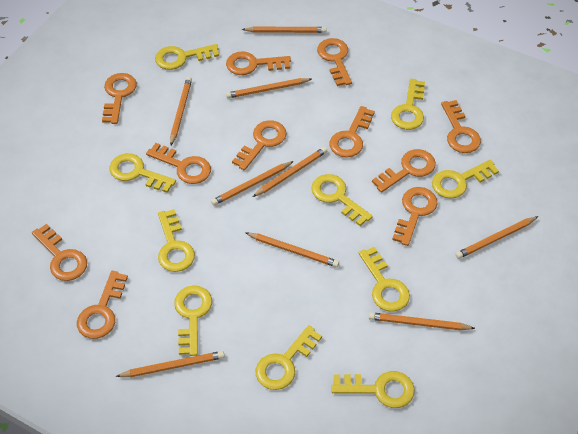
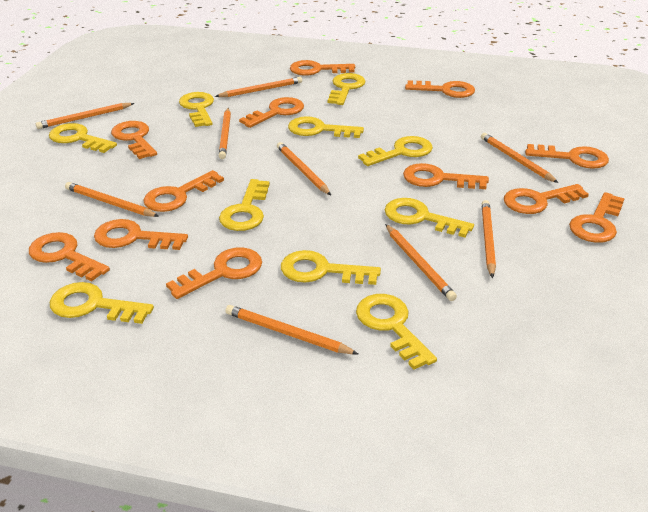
orange key: 11 -> 12

